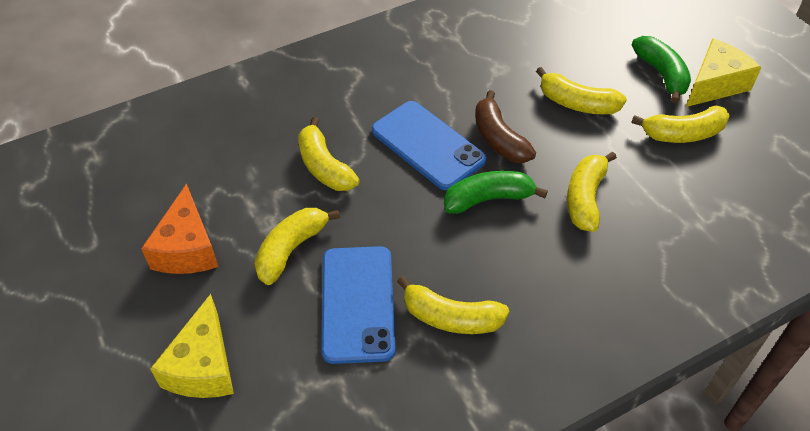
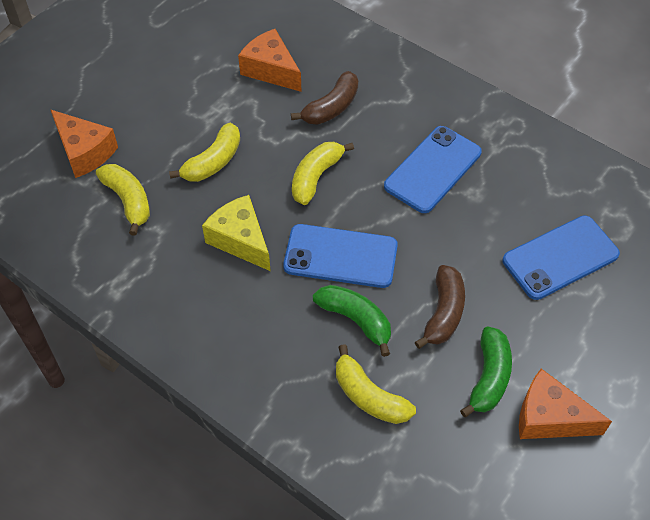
blue phone: 2 -> 3
brown banana: 1 -> 2
orange cheese: 1 -> 3
yellow banana: 6 -> 4
yellow cheese: 2 -> 1

